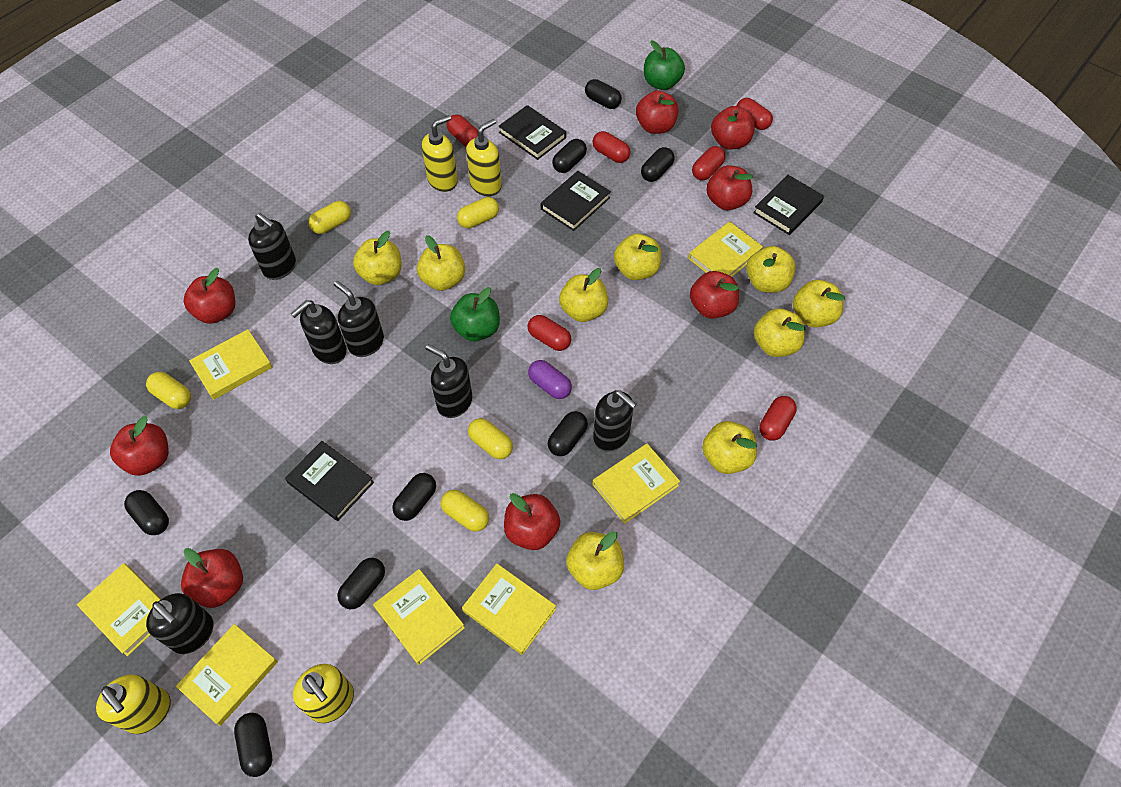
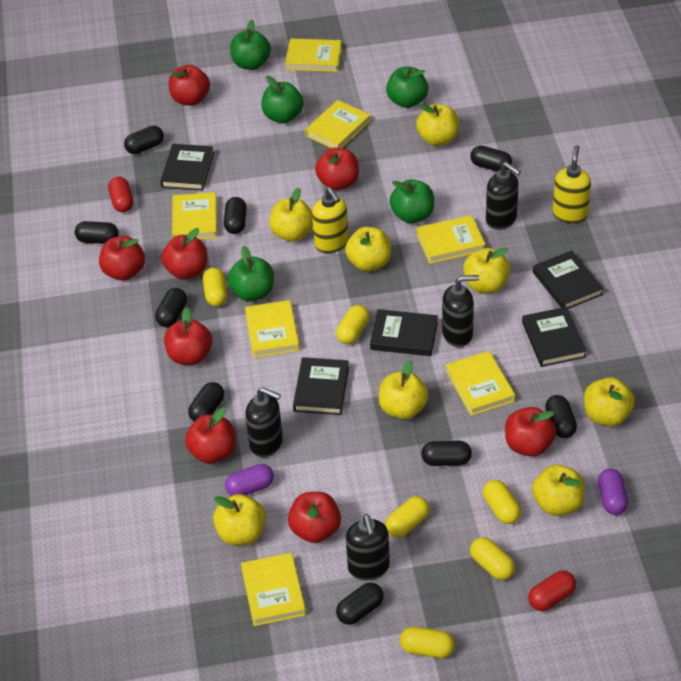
black book: 4 -> 5
black capsule: 8 -> 9
black soap dispenser: 6 -> 4
green apple: 2 -> 5
purple capsule: 1 -> 2
red capsule: 6 -> 2
yellow apple: 9 -> 8
yellow capsule: 5 -> 6
yellow soap dispenser: 4 -> 2

